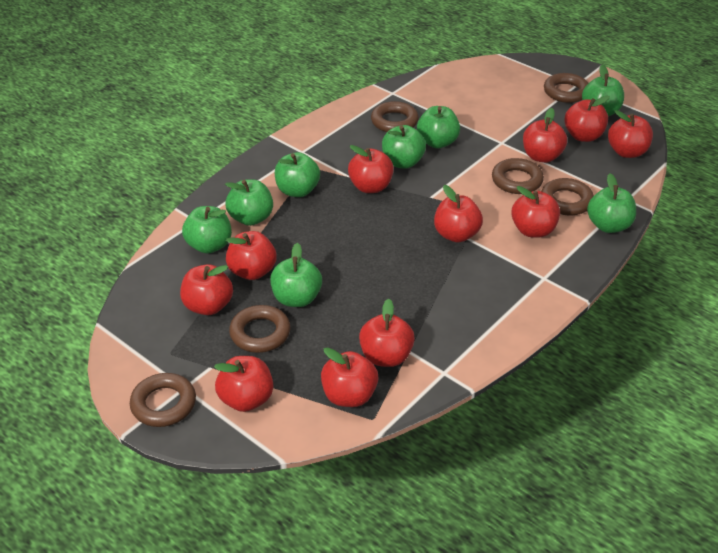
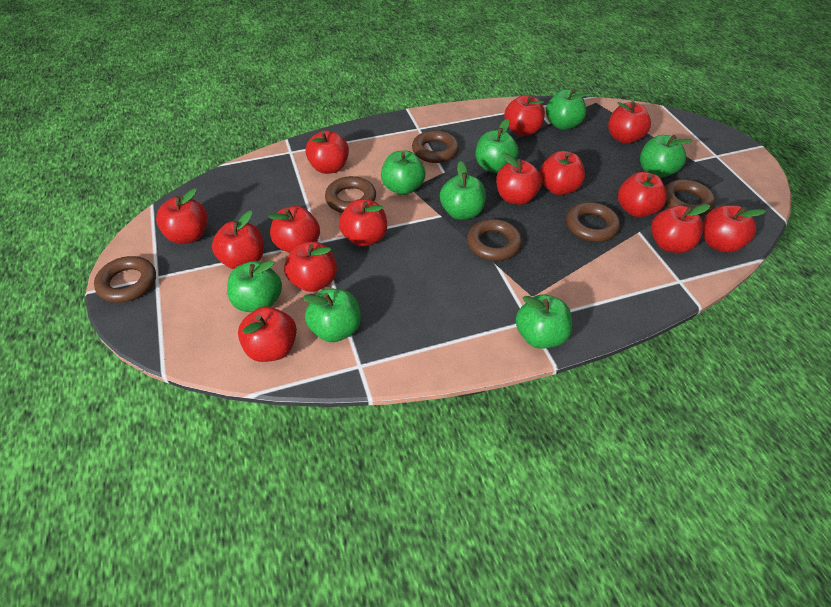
red apple: 11 -> 14

